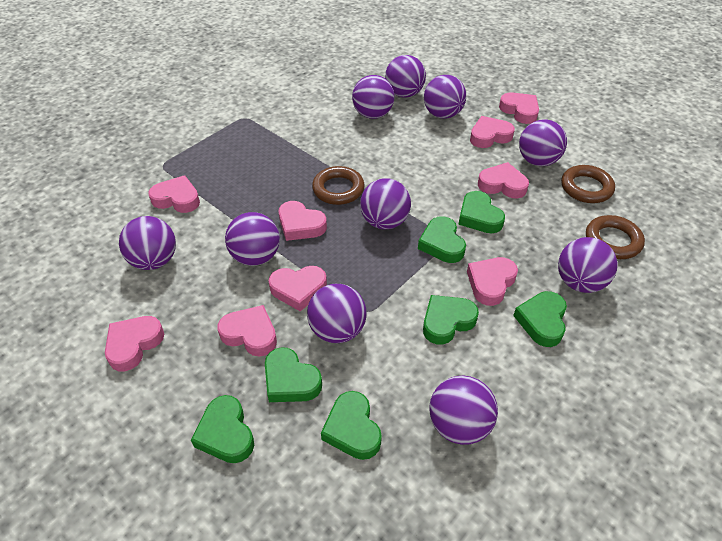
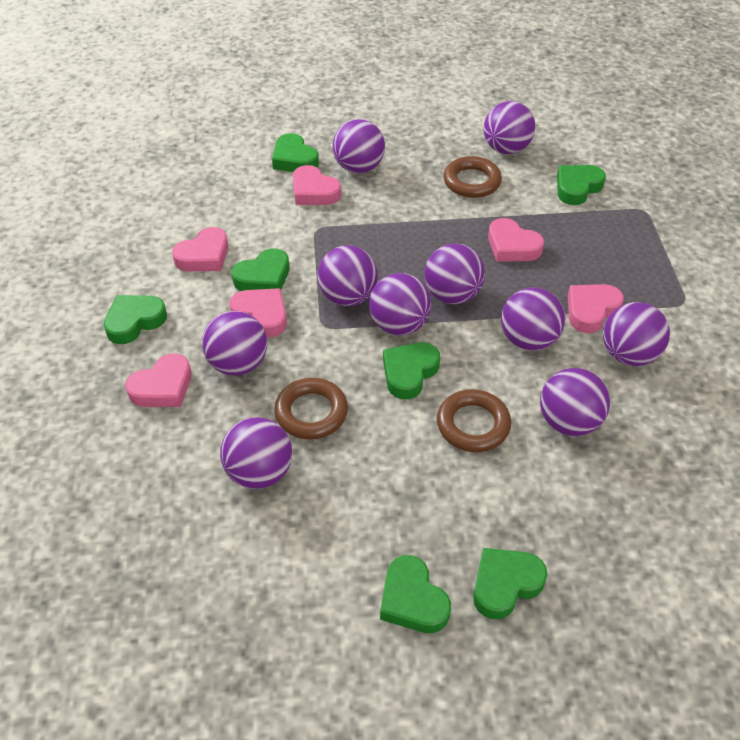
pink heart: 9 -> 6

